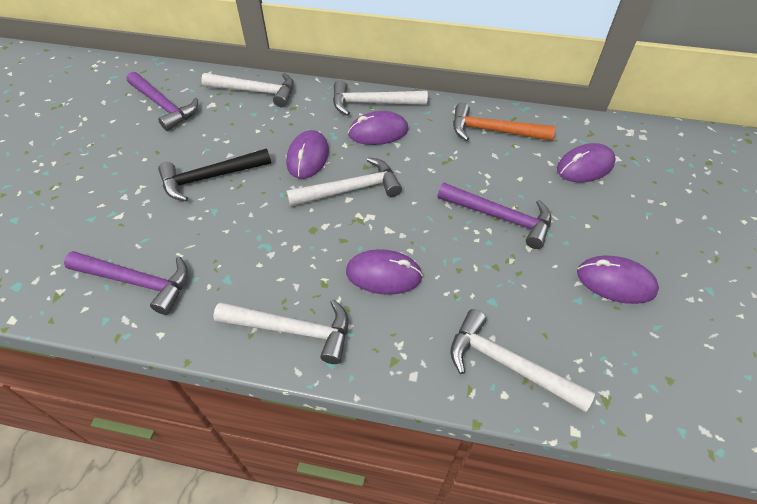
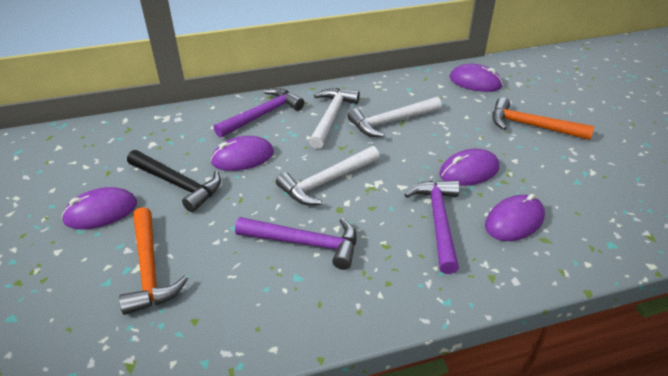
orange hammer: 1 -> 2
white hammer: 5 -> 3

